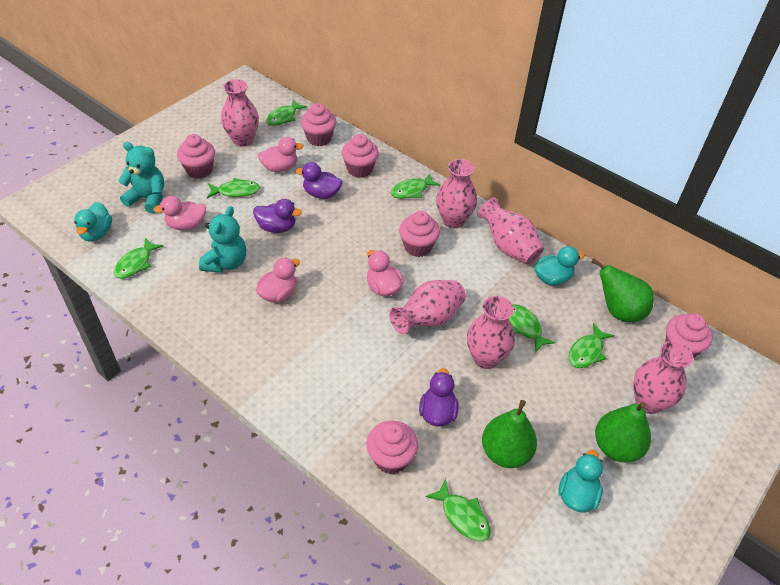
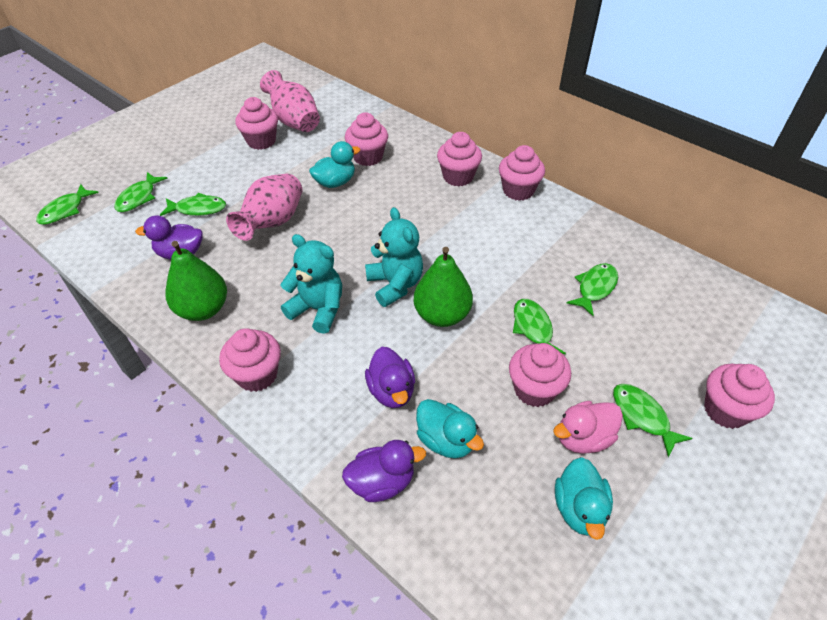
green fish: 7 -> 6
green pear: 3 -> 2
pink cupcake: 6 -> 7
pink duck: 4 -> 1
pink vase: 6 -> 2

